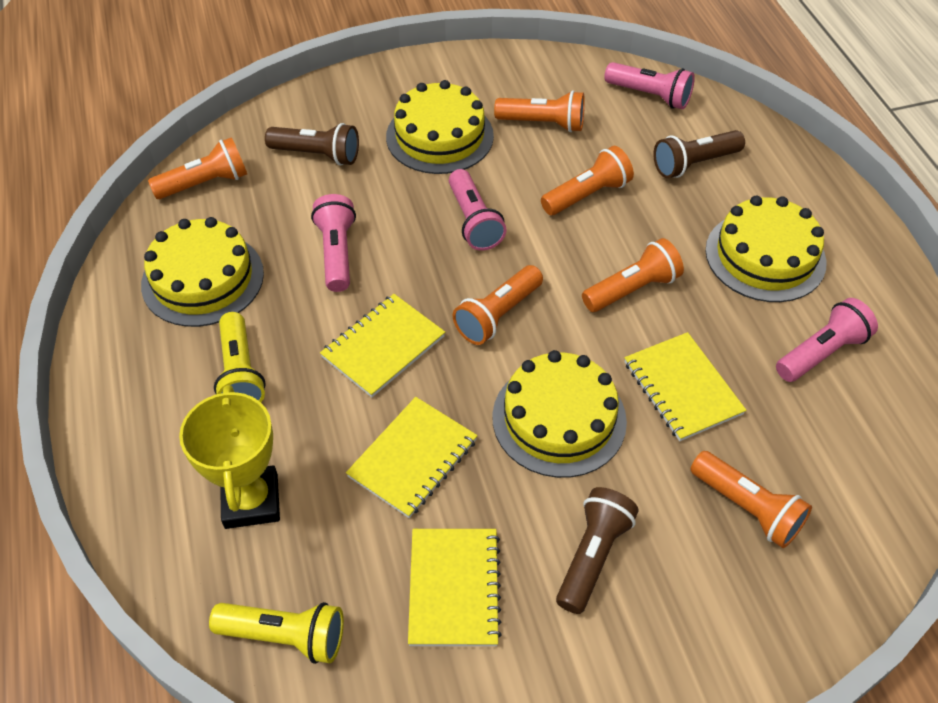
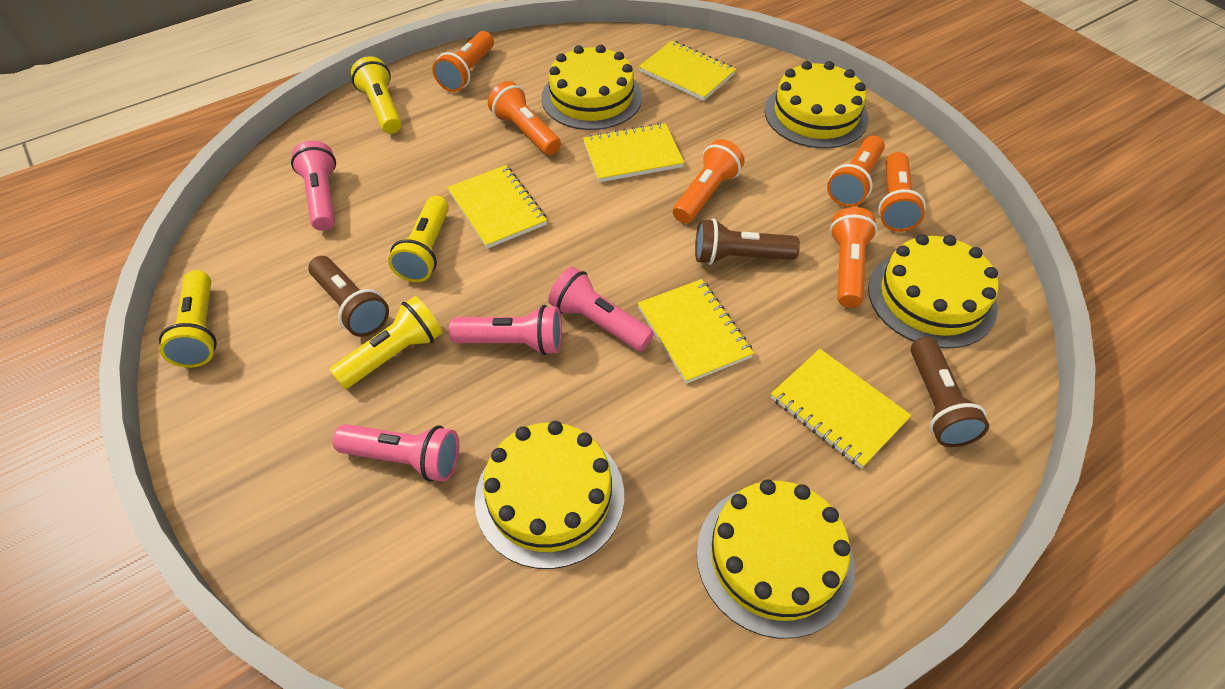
yellow cake: 4 -> 5
yellow flashlight: 2 -> 4
yellow notebook: 4 -> 5
yellow trophy: 1 -> 0

